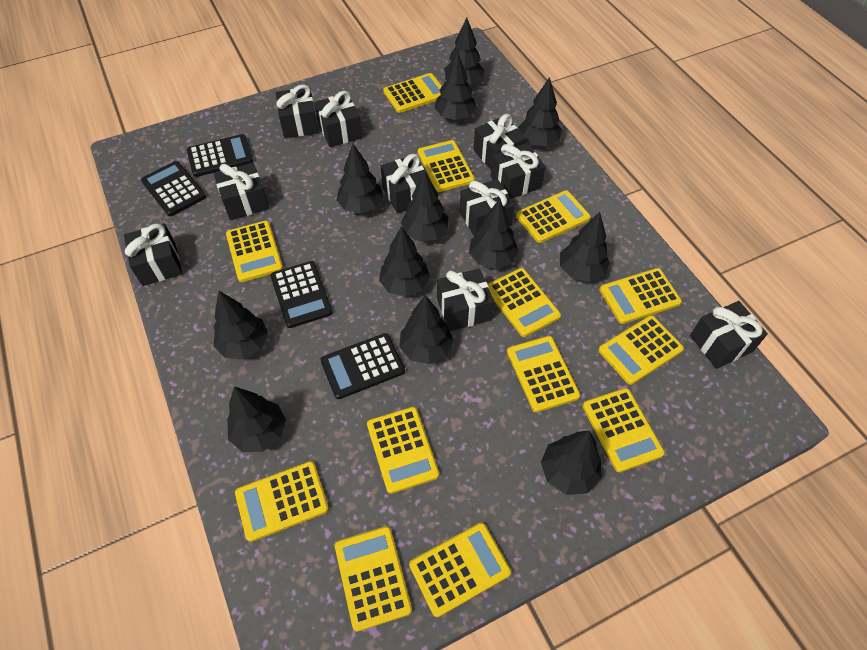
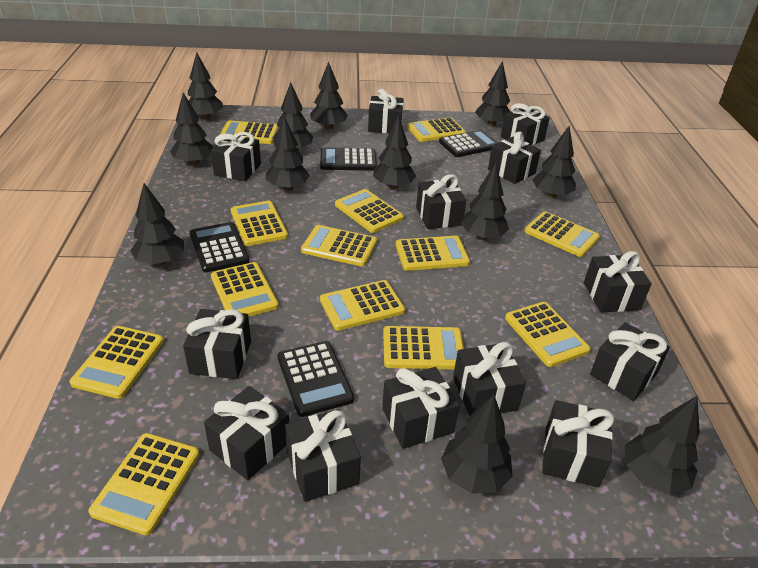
black gift: 10 -> 13

